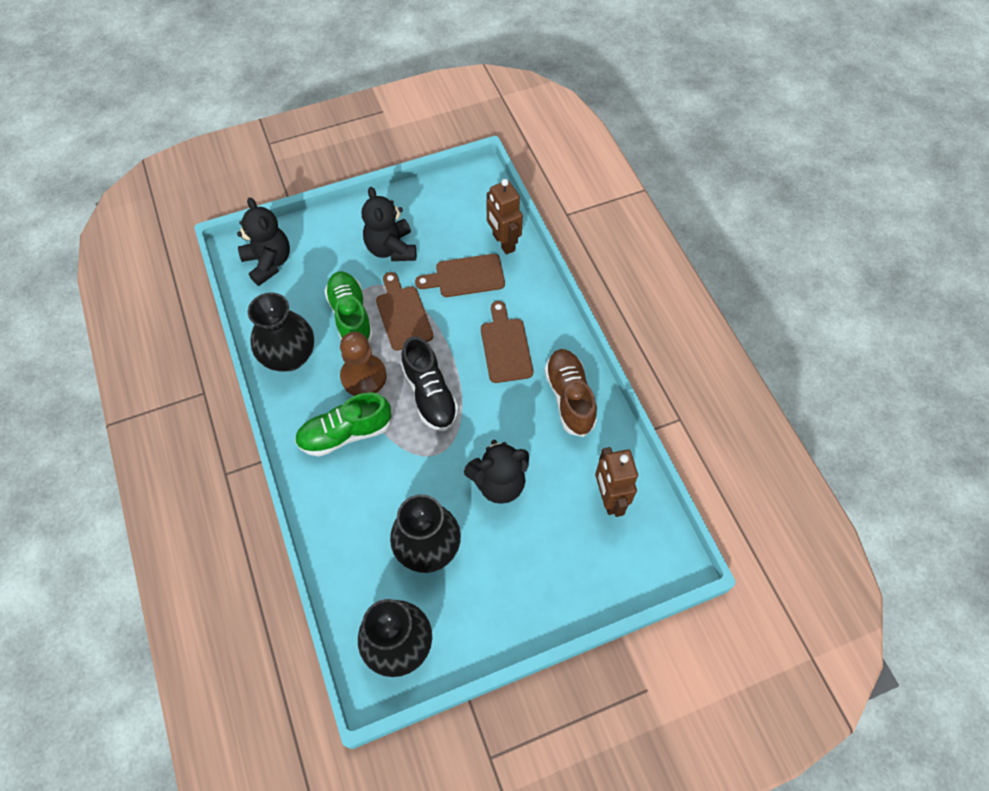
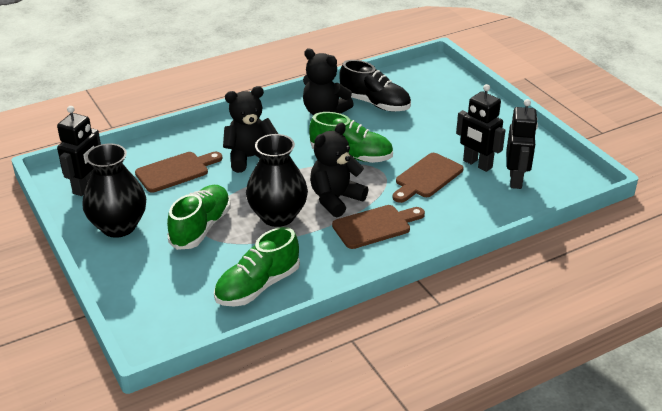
black robot: 0 -> 3
black vase: 3 -> 2
brown pawn: 1 -> 0
brown robot: 2 -> 0
brown shoe: 1 -> 0
green shoe: 2 -> 3

